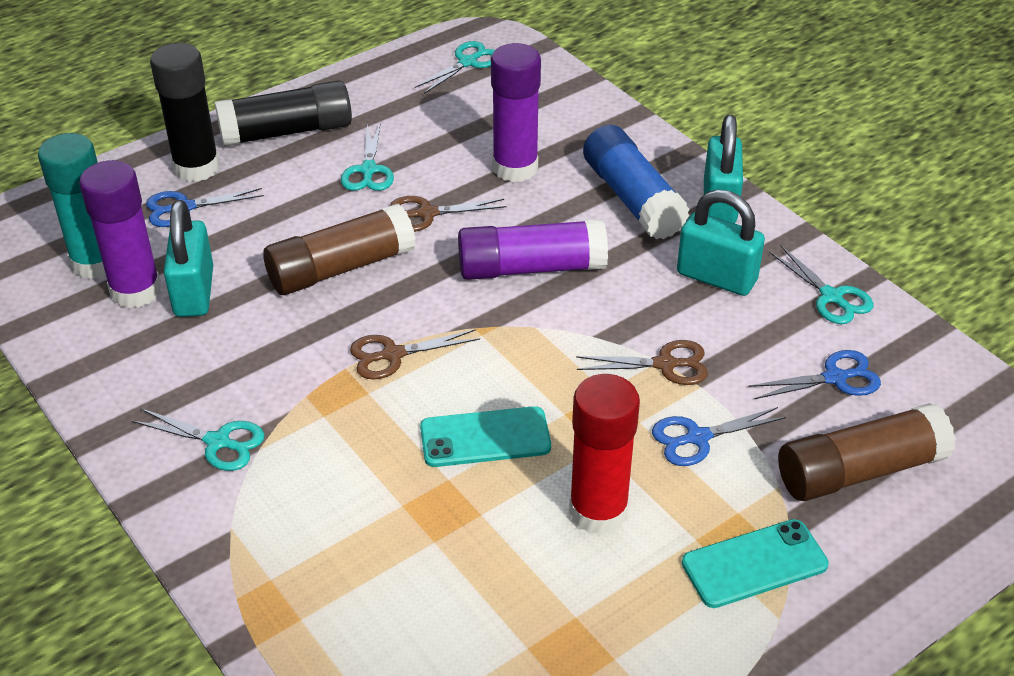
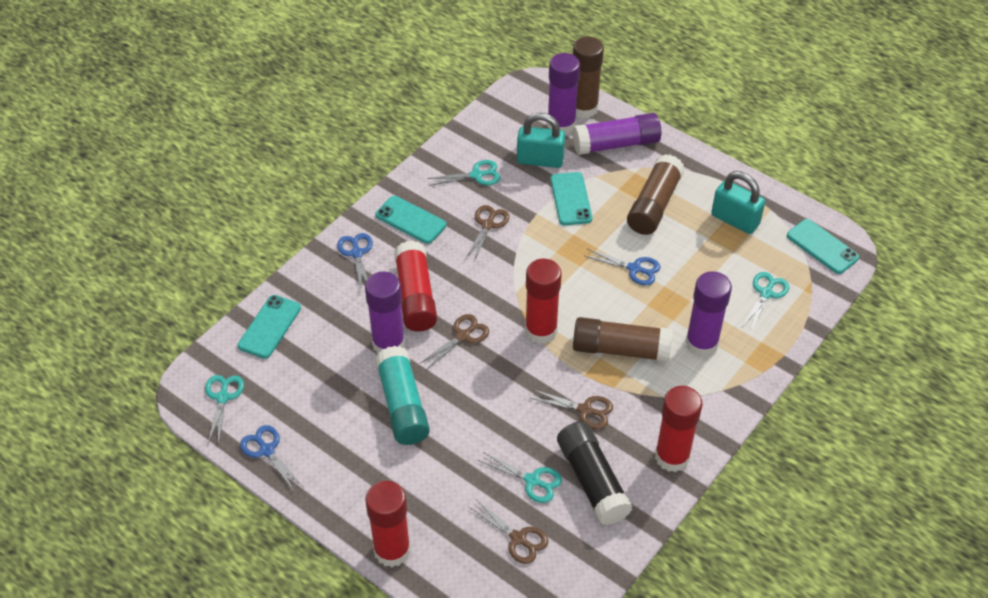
black glue stick: 2 -> 1
blue glue stick: 1 -> 0
brown glue stick: 2 -> 3
brown scissors: 3 -> 4
purple glue stick: 3 -> 4
red glue stick: 1 -> 4
turquoise padlock: 3 -> 2
turquoise phone: 2 -> 4

